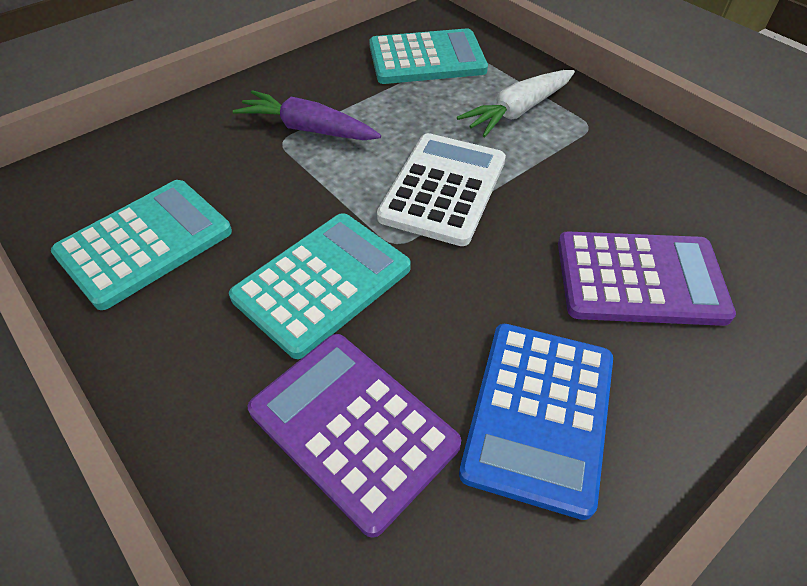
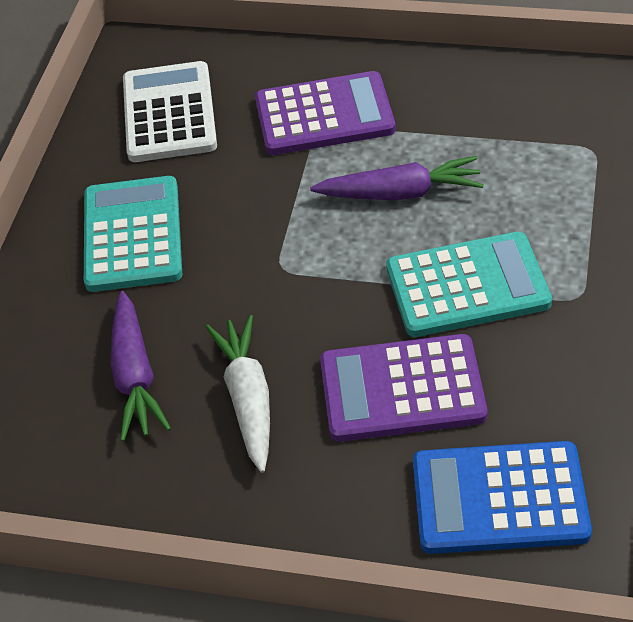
purple carrot: 1 -> 2
turquoise calculator: 3 -> 2

